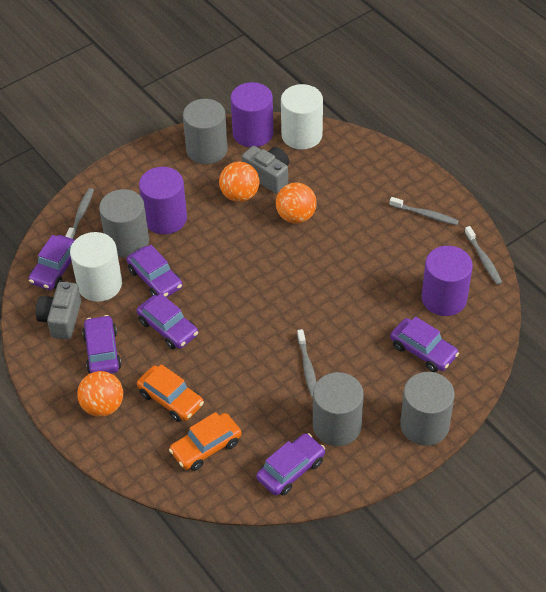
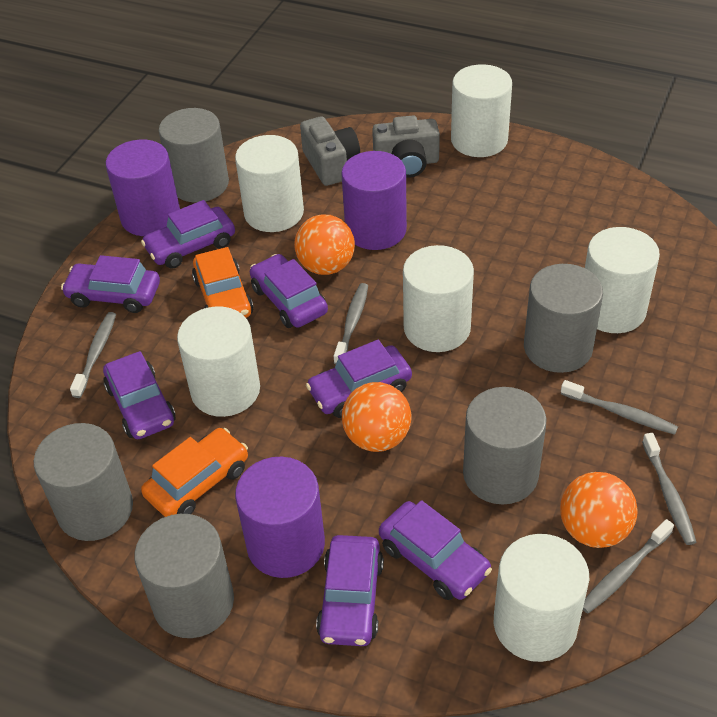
grey cylinder: 4 -> 5
grey toothbrush: 4 -> 5
purple car: 6 -> 7
white cylinder: 2 -> 6

